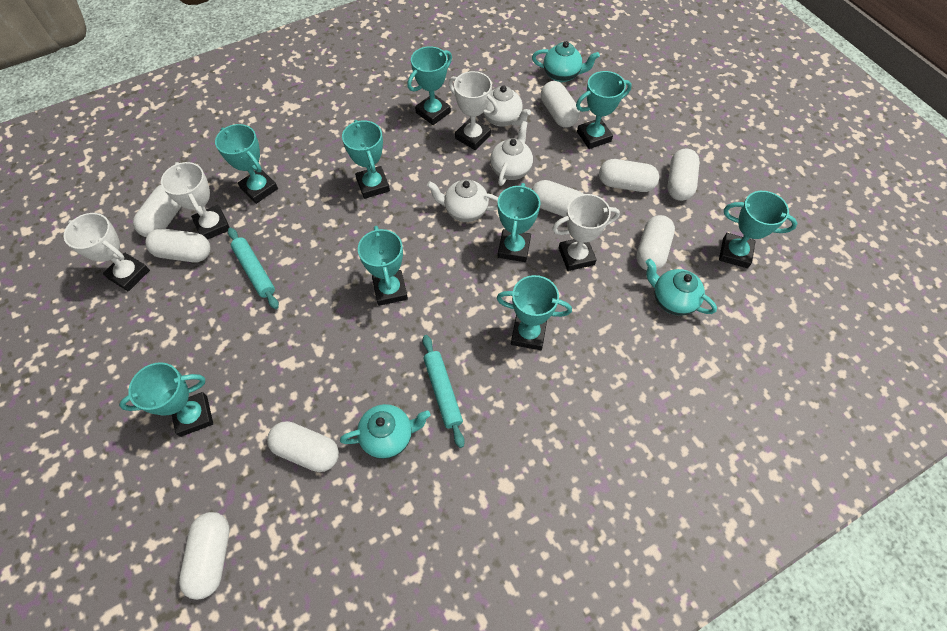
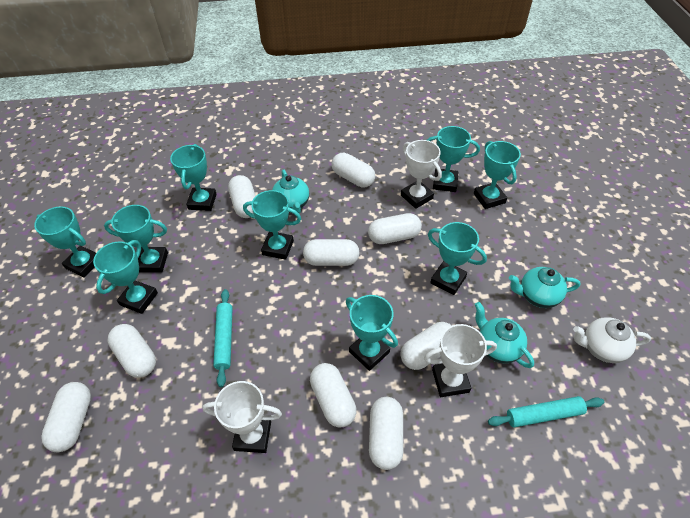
white teapot: 3 -> 1
white trophy: 4 -> 3

